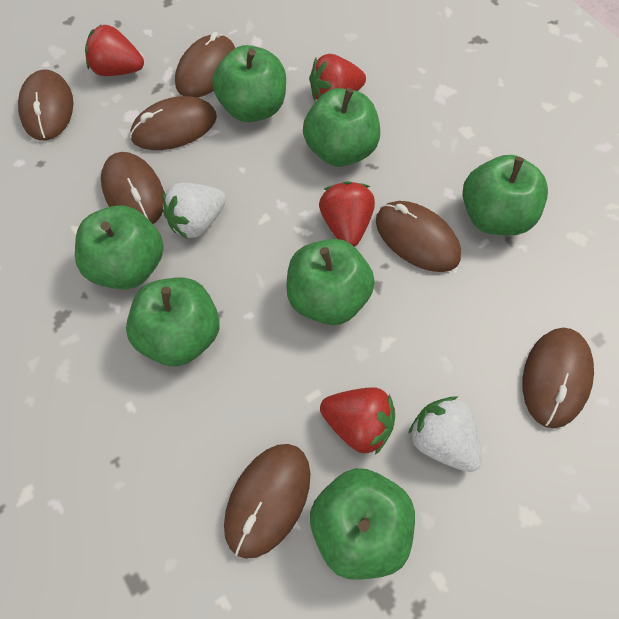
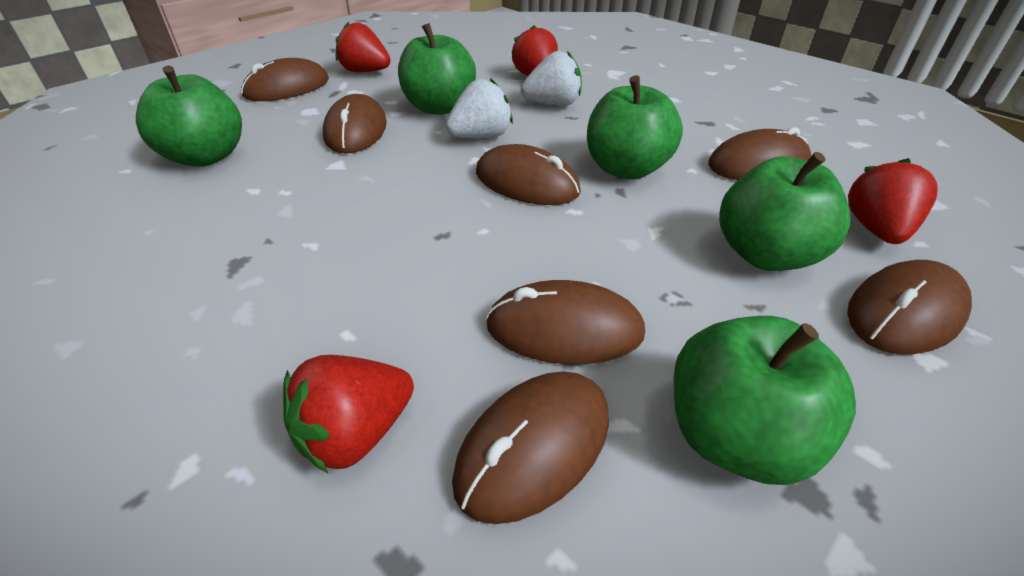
green apple: 7 -> 5

